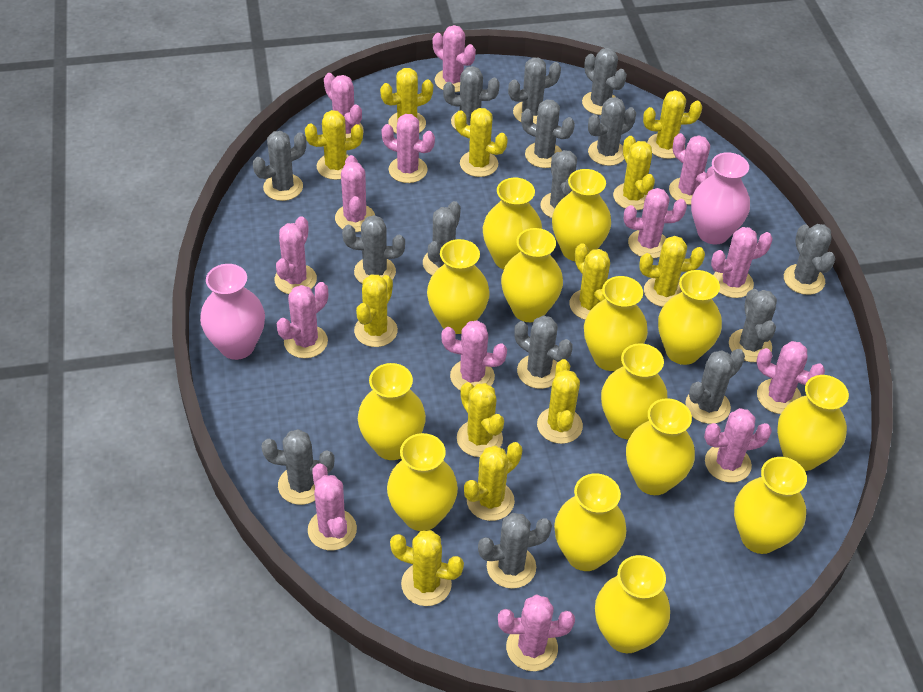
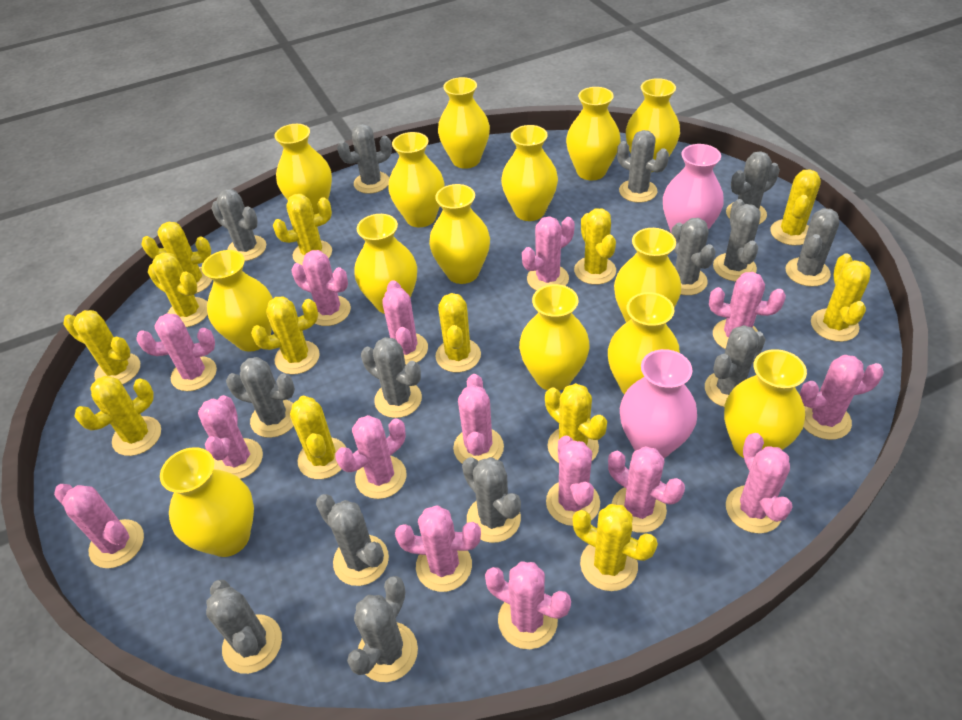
grey cactus: 15 -> 14
pink cactus: 14 -> 15
yellow cactus: 12 -> 13

